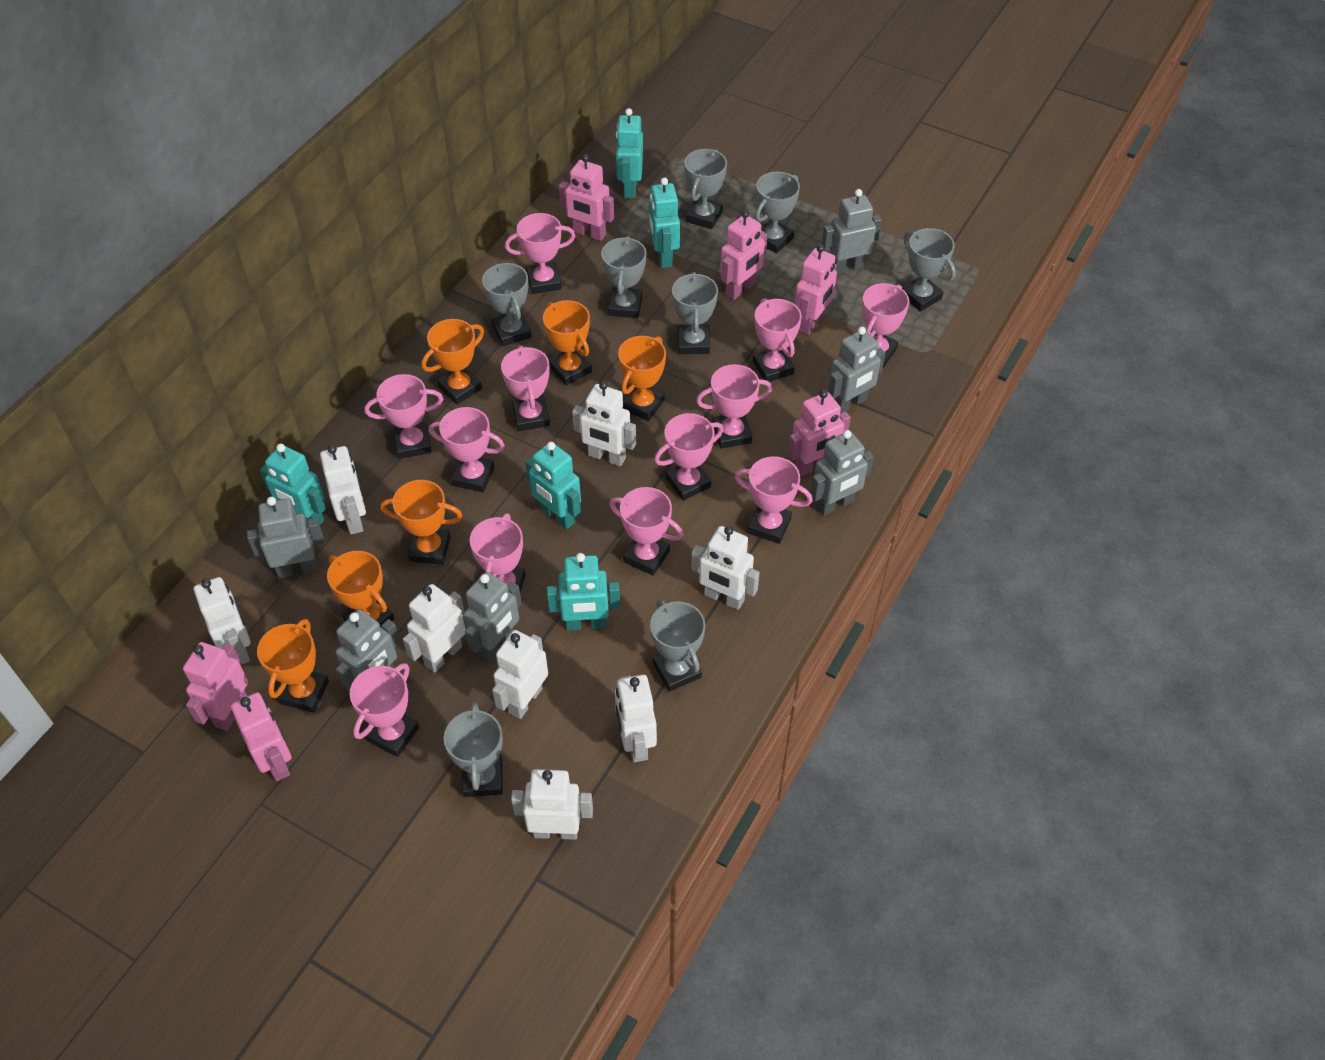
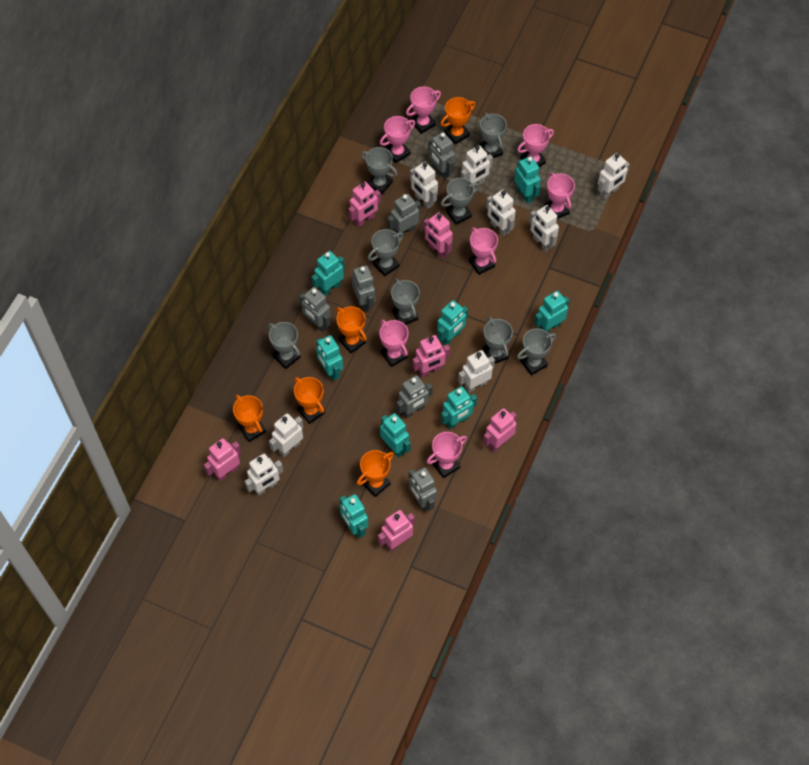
orange trophy: 6 -> 5
pink trophy: 12 -> 7
turquoise robot: 5 -> 8

